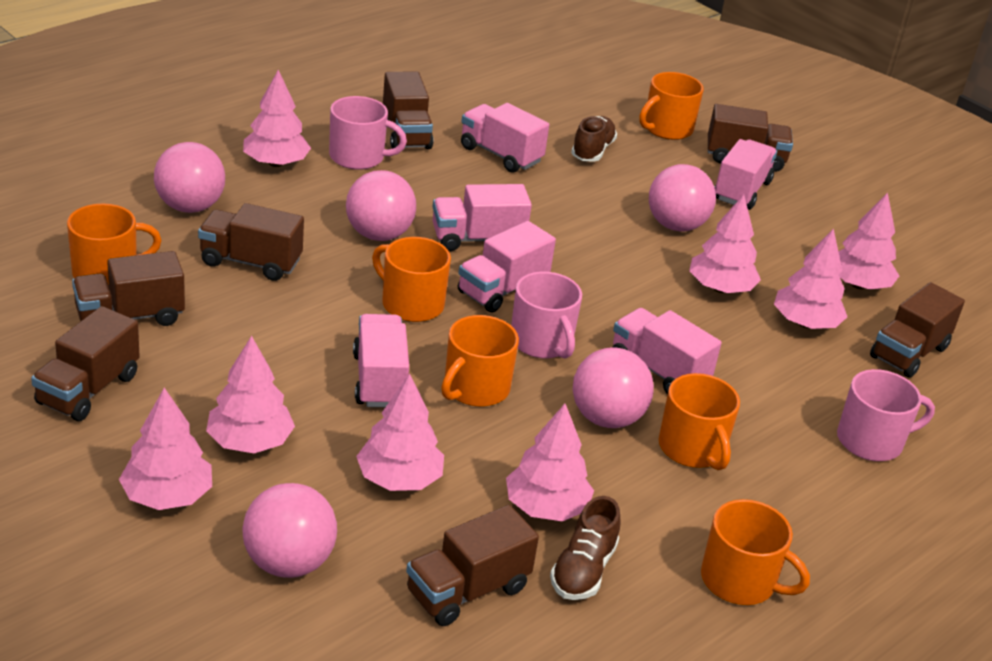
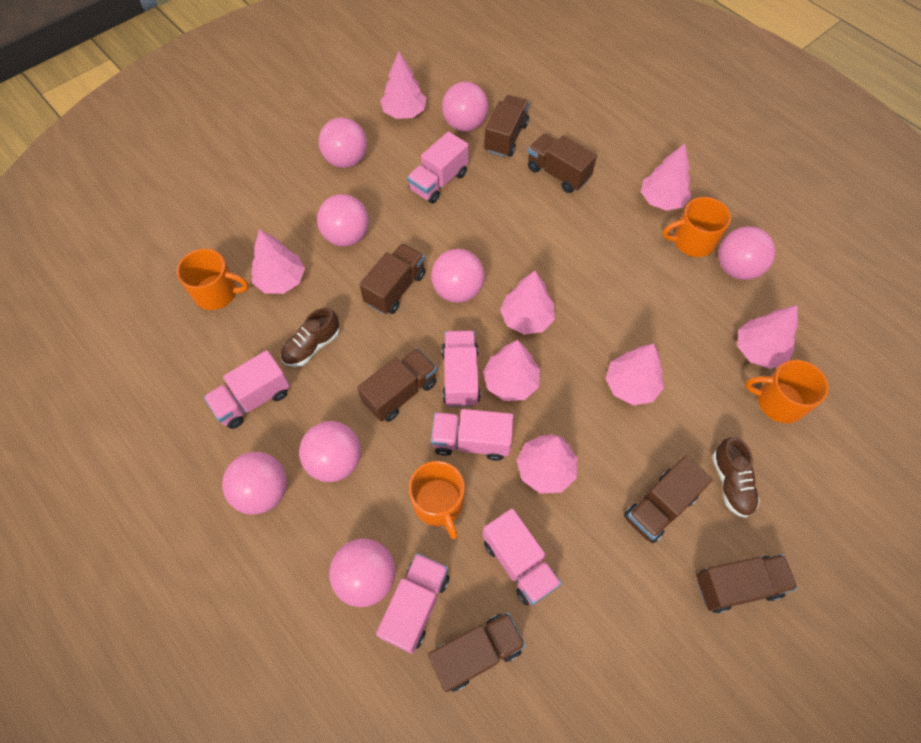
orange mug: 6 -> 4
pink ball: 5 -> 8
pink mug: 3 -> 0

